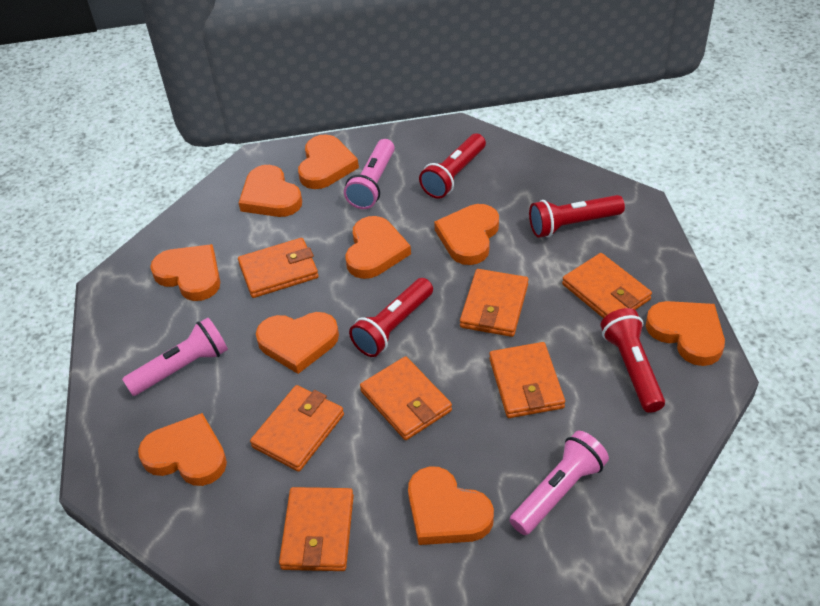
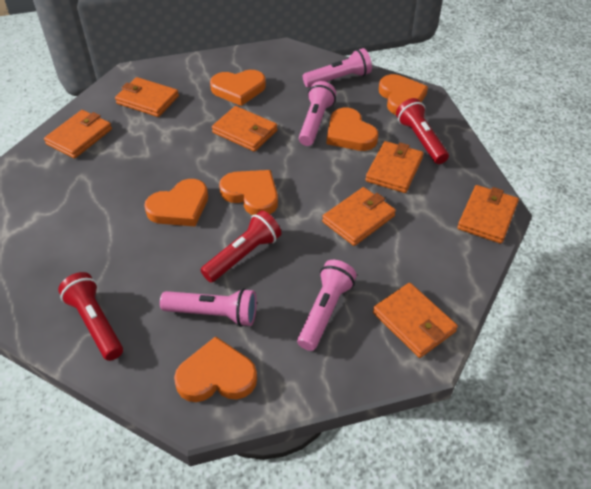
orange heart: 9 -> 6
pink flashlight: 3 -> 4
red flashlight: 4 -> 3

